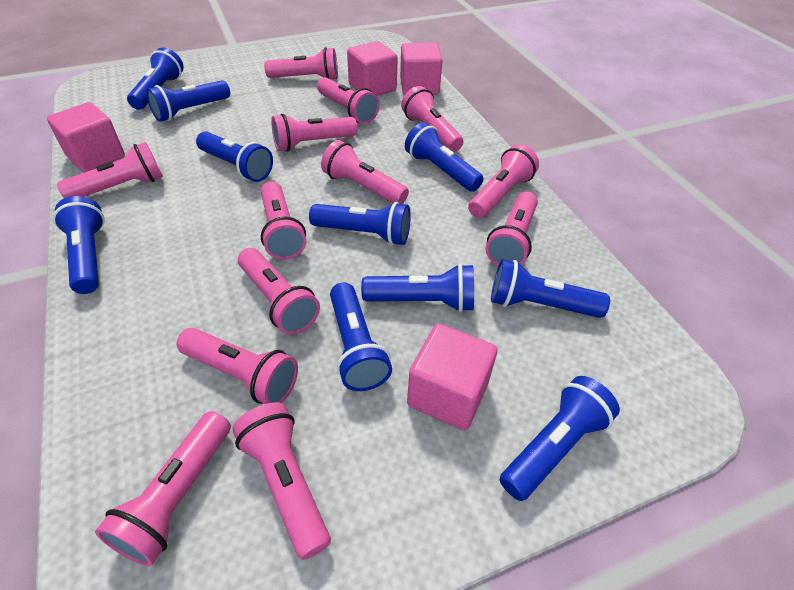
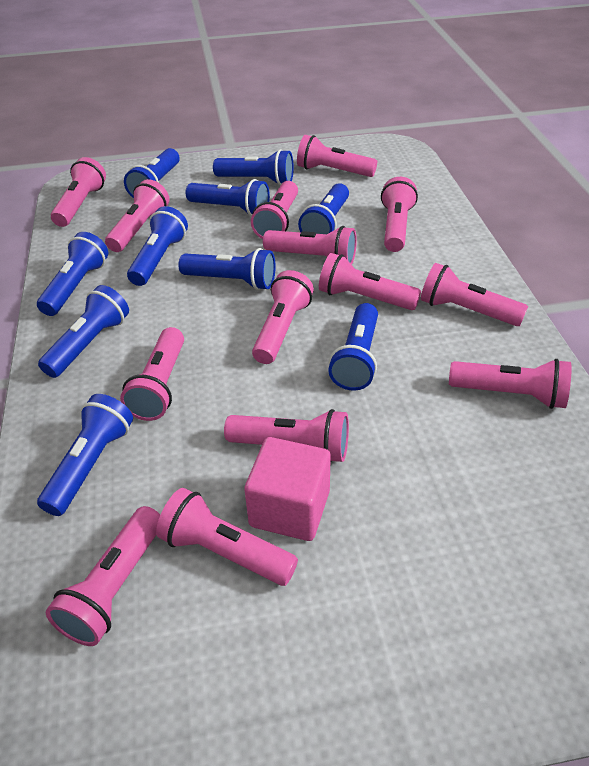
pink cube: 4 -> 1
pink flashlight: 13 -> 14

